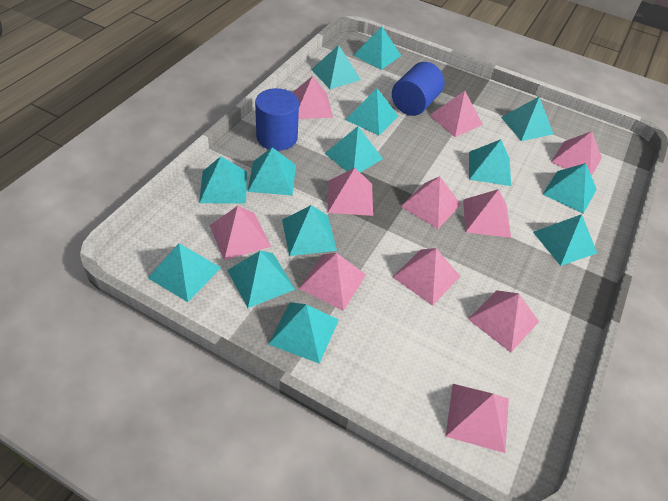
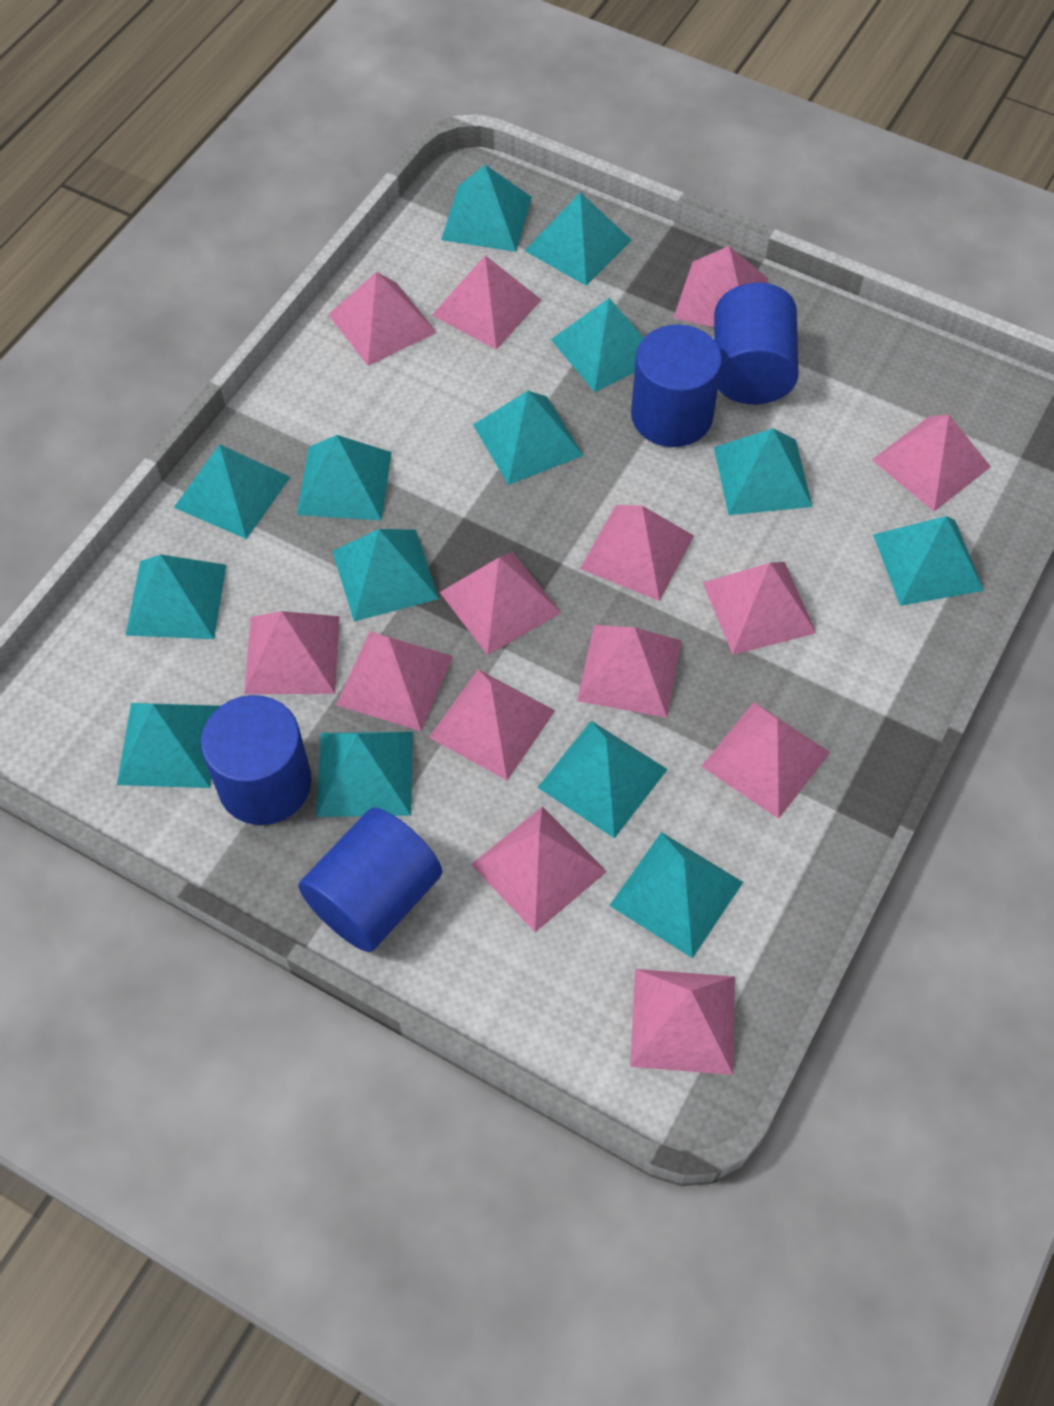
blue cylinder: 2 -> 4
pink pyramid: 11 -> 14

